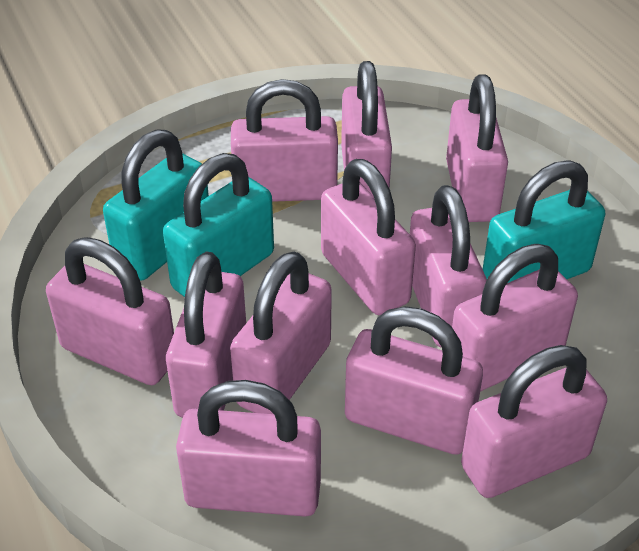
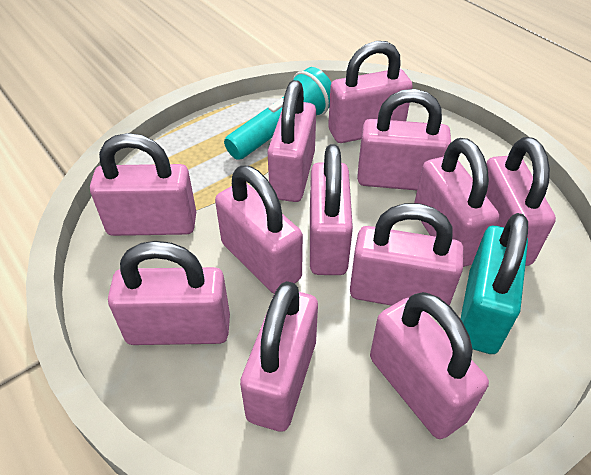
turquoise flashlight: 0 -> 1
turquoise padlock: 3 -> 1

